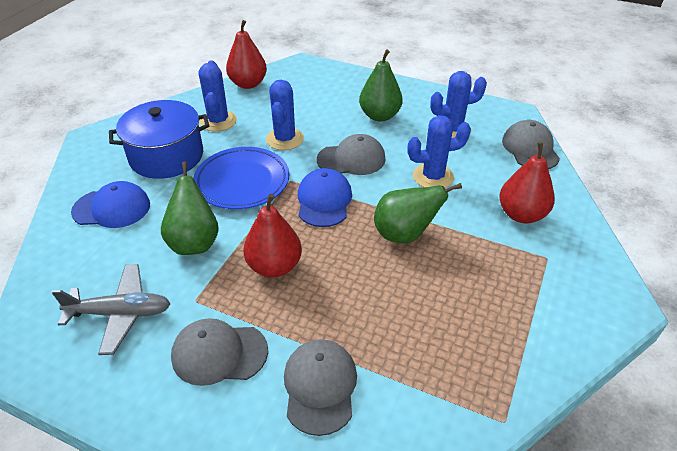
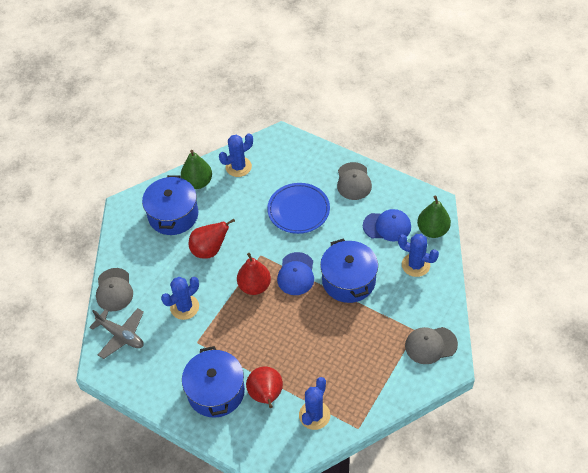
blue pot: 1 -> 3
green pear: 3 -> 2
grey cap: 4 -> 3

